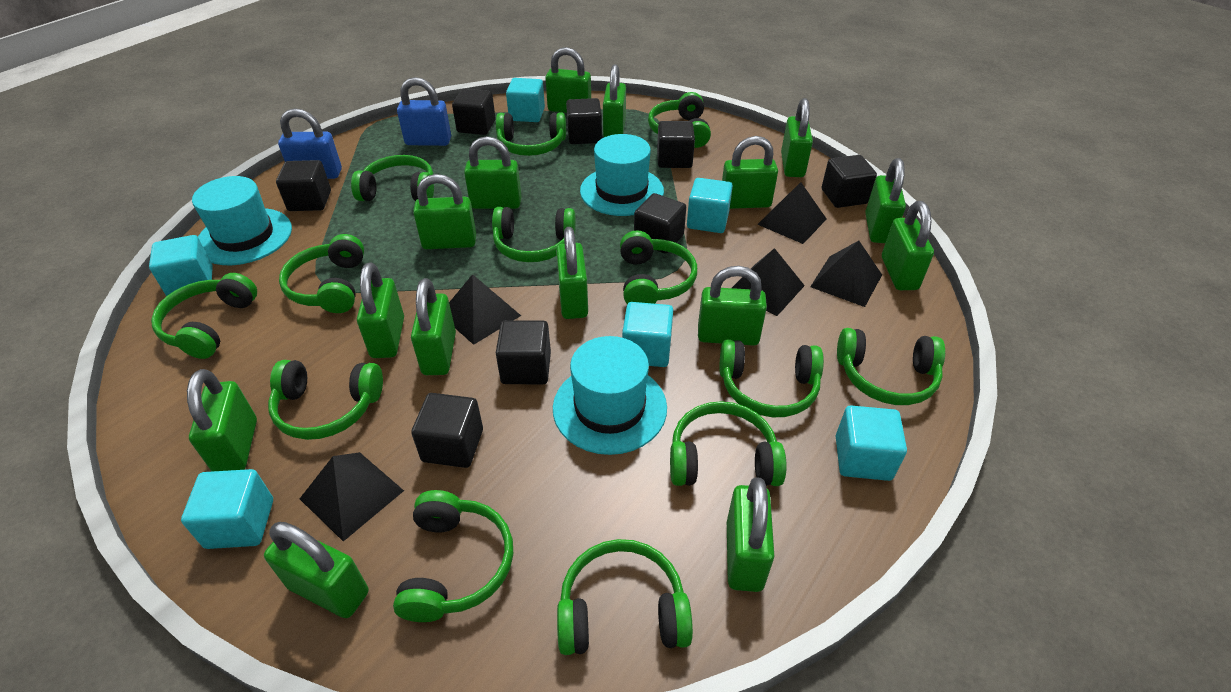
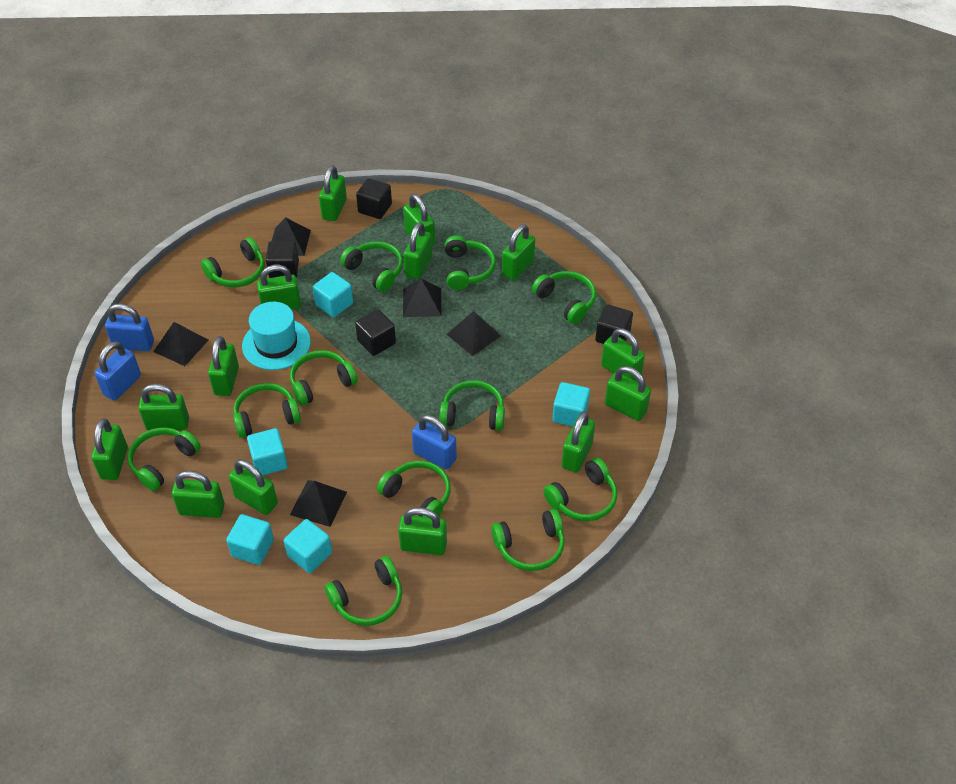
black cube: 8 -> 4
blue padlock: 2 -> 3
green headphones: 13 -> 12
green padlock: 15 -> 14
turquoise cube: 6 -> 5
turquoise hat: 3 -> 1

